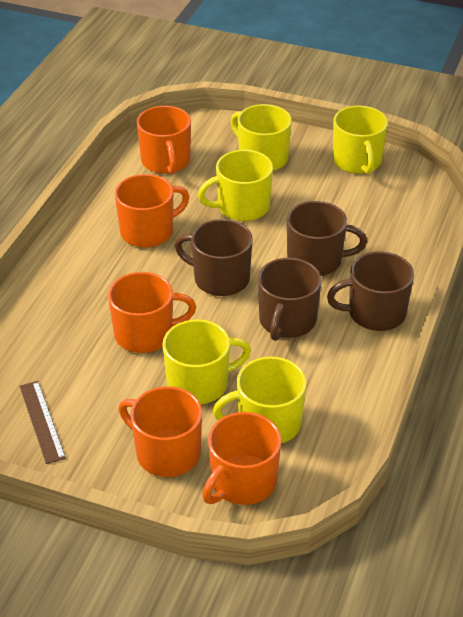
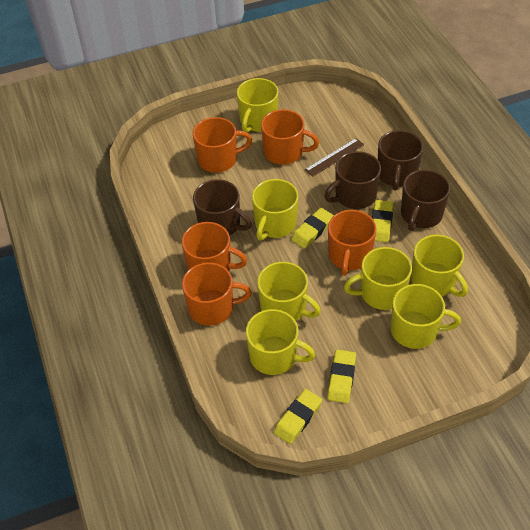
yellow eraser: 0 -> 4
yellow mug: 5 -> 7

